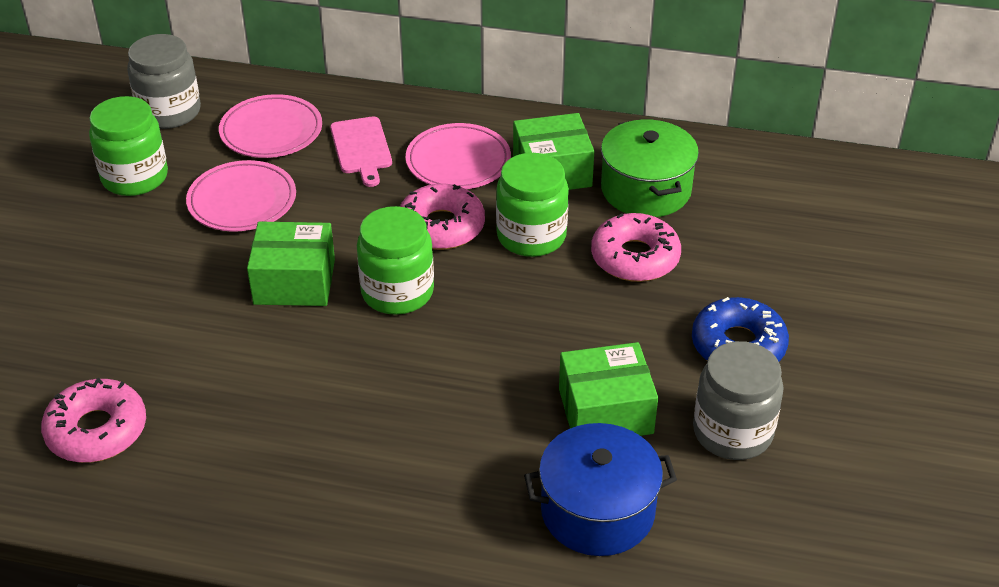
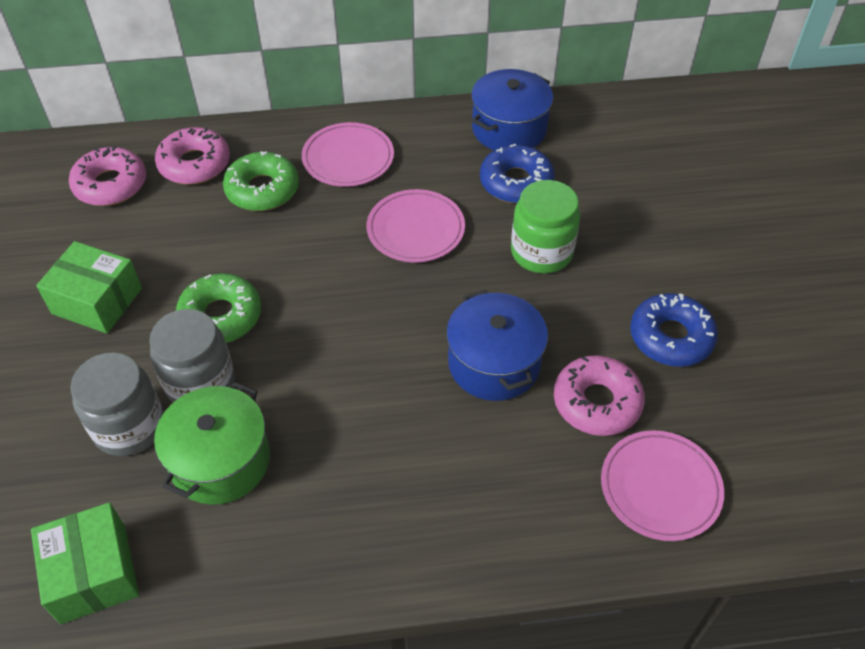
blue donut: 1 -> 2
blue pot: 1 -> 2
green box: 3 -> 2
green donut: 0 -> 2
green jar: 3 -> 1
pink cutting board: 1 -> 0

